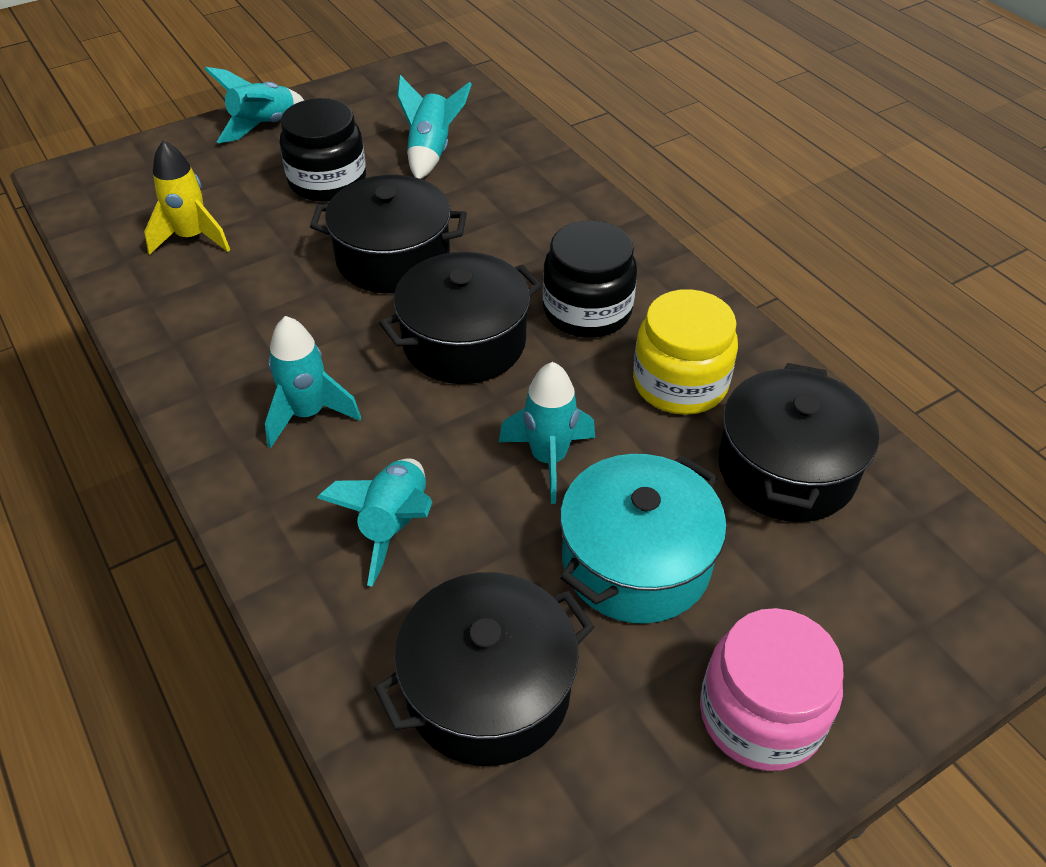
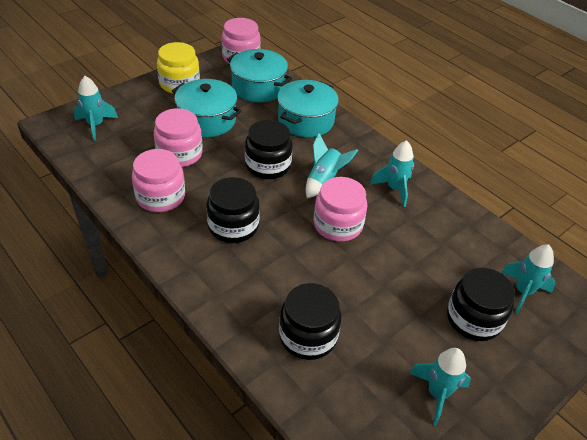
black jar: 2 -> 4
black pot: 4 -> 0
pink jar: 1 -> 4
turquoise pot: 1 -> 3
yellow rocket: 1 -> 0

